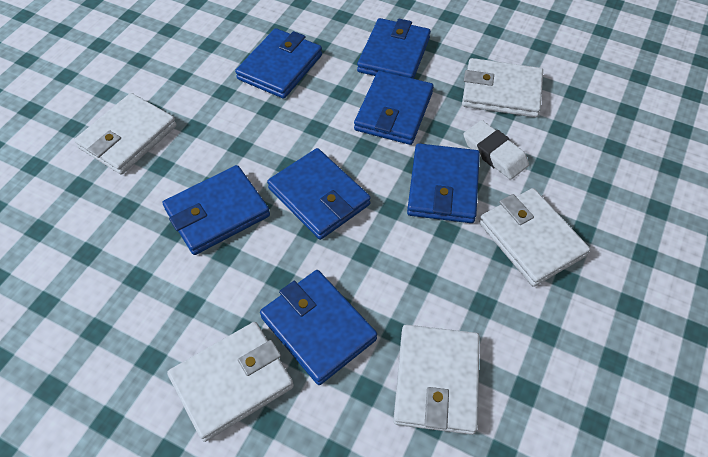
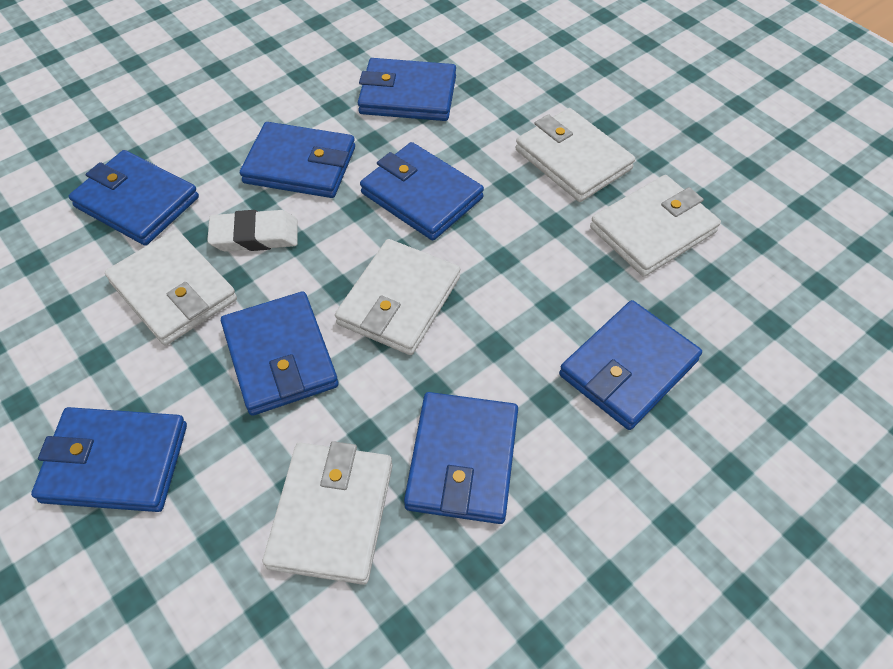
blue wallet: 7 -> 8

